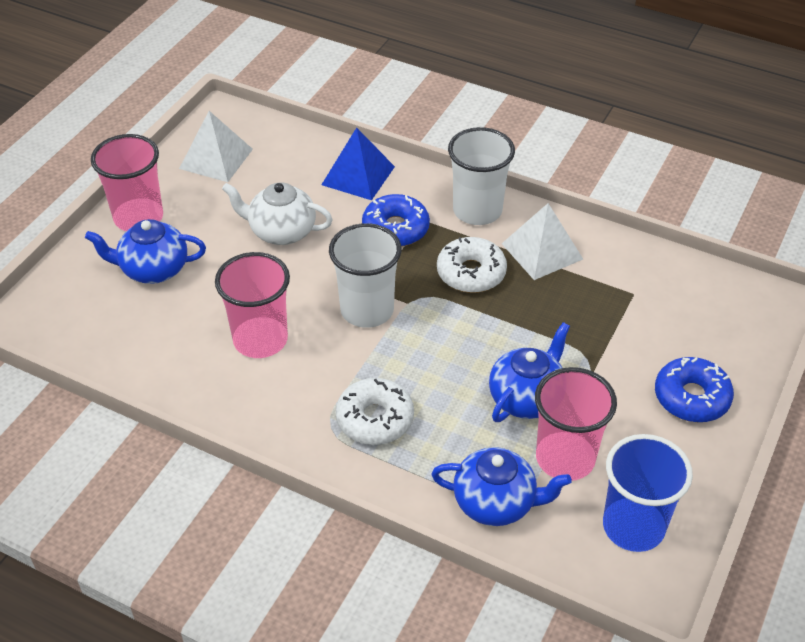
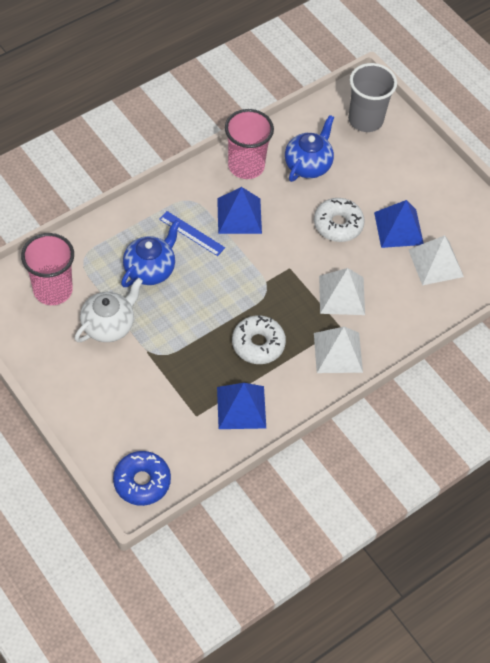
blue cup: 1 -> 0
blue donut: 2 -> 1
blue pyramid: 1 -> 3
blue ruler: 0 -> 1
blue teapot: 3 -> 2
grey cup: 0 -> 1
pink cup: 3 -> 2
white cup: 2 -> 0
white pyramid: 2 -> 3

